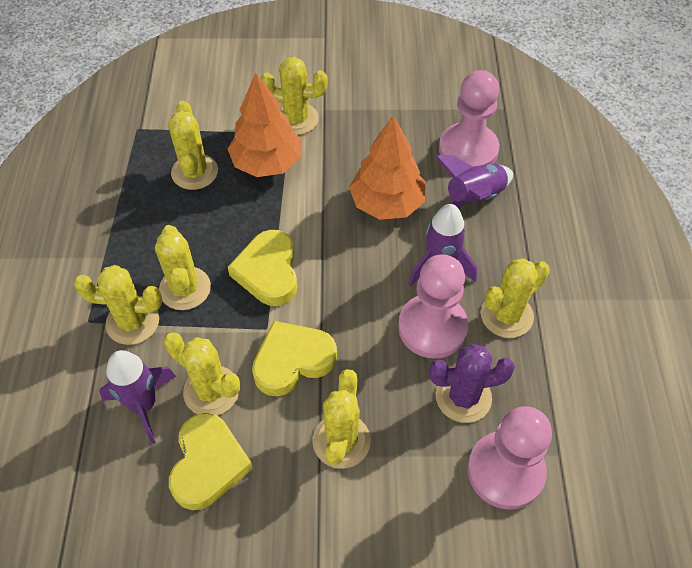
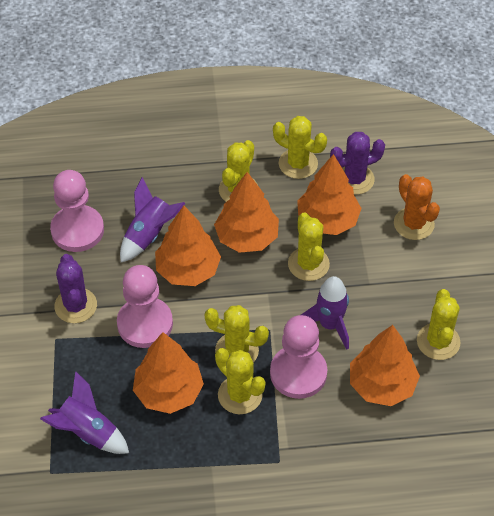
orange cactus: 0 -> 1
orange tree: 2 -> 5
purple cactus: 1 -> 2
yellow cactus: 7 -> 6
yellow heart: 3 -> 0

